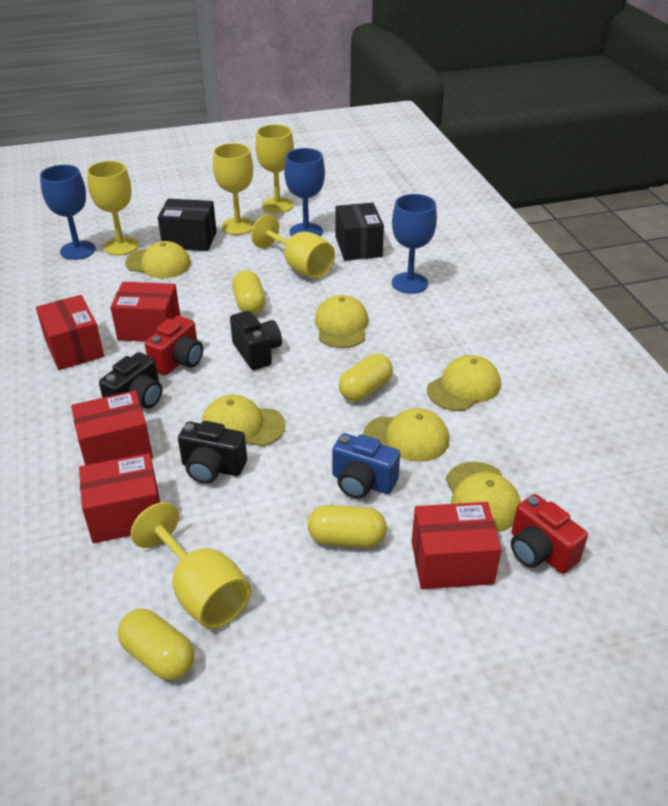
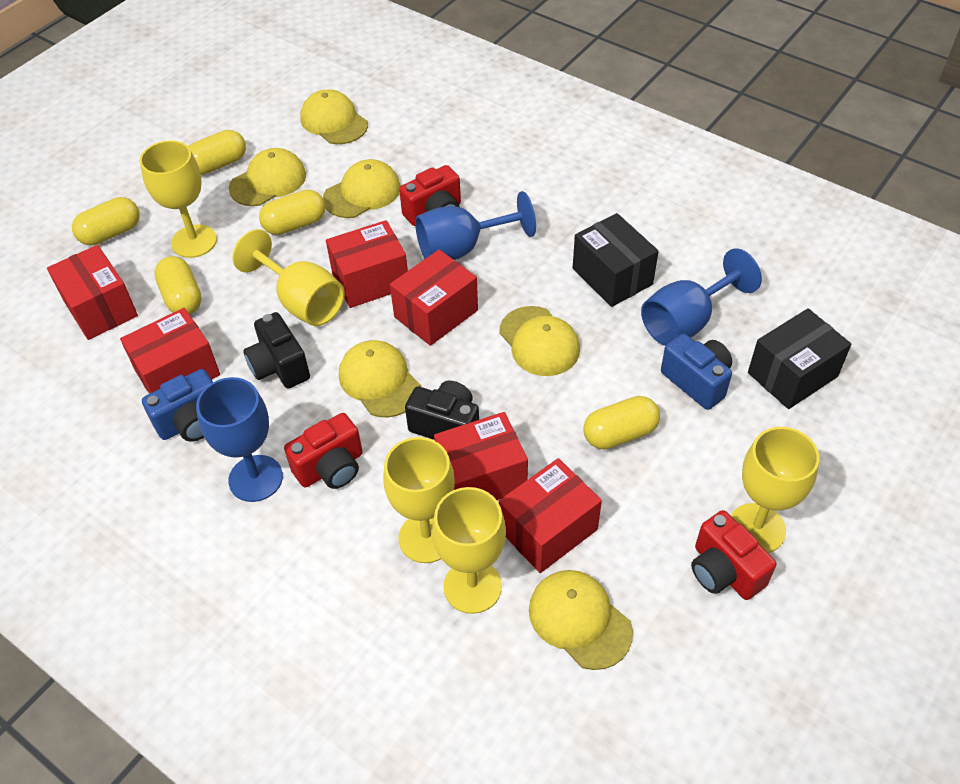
black camera: 3 -> 2
blue camera: 1 -> 2
red box: 5 -> 6
red camera: 2 -> 3
yellow capsule: 4 -> 5

